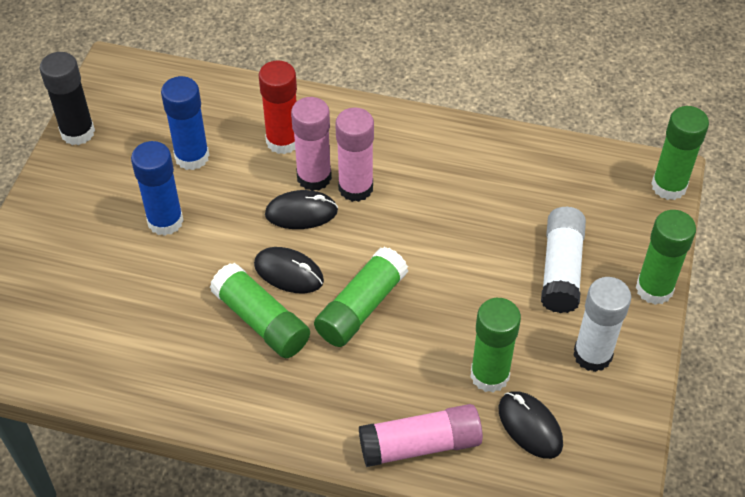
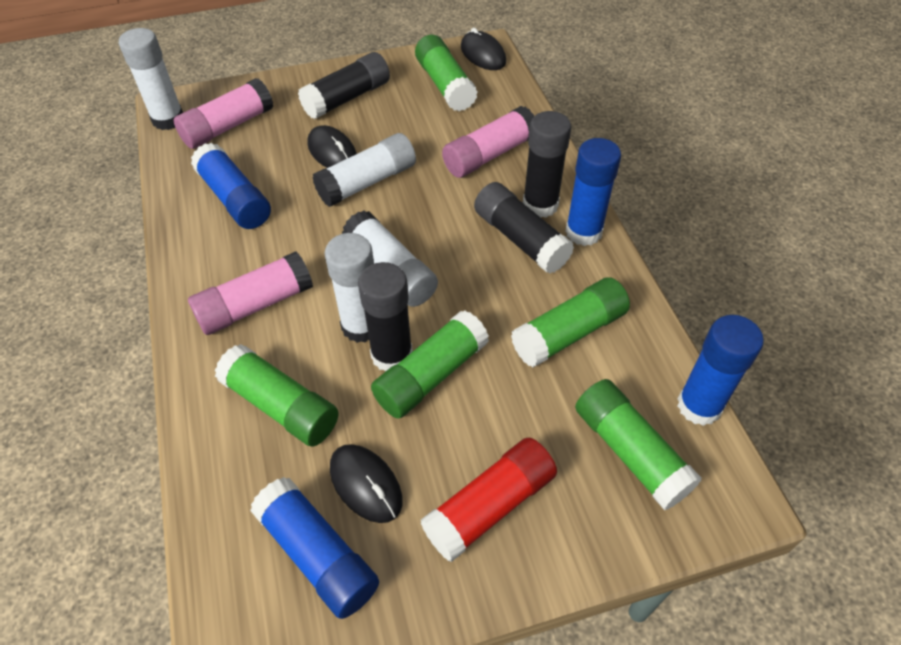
black glue stick: 1 -> 4
blue glue stick: 2 -> 4
white glue stick: 2 -> 4

